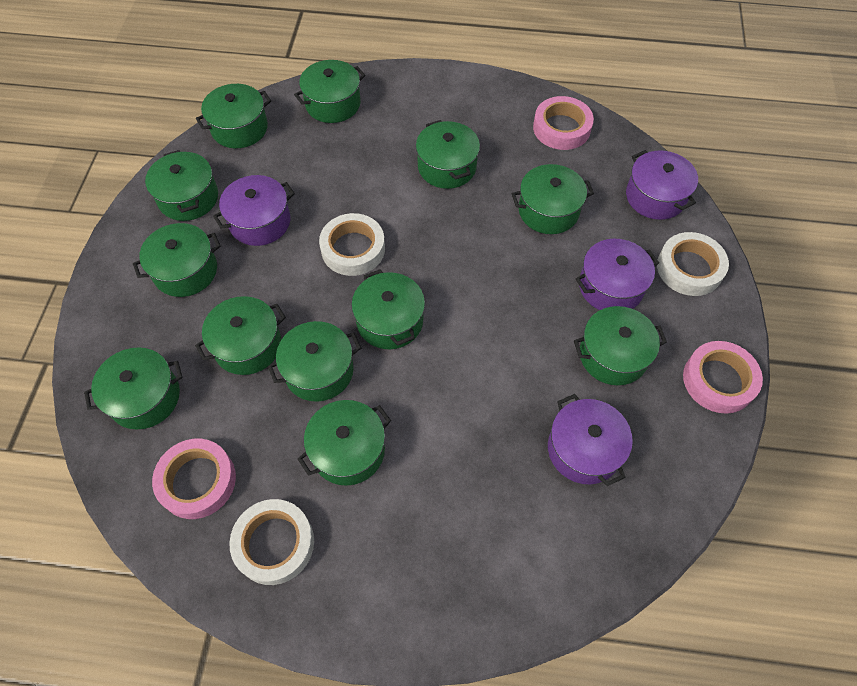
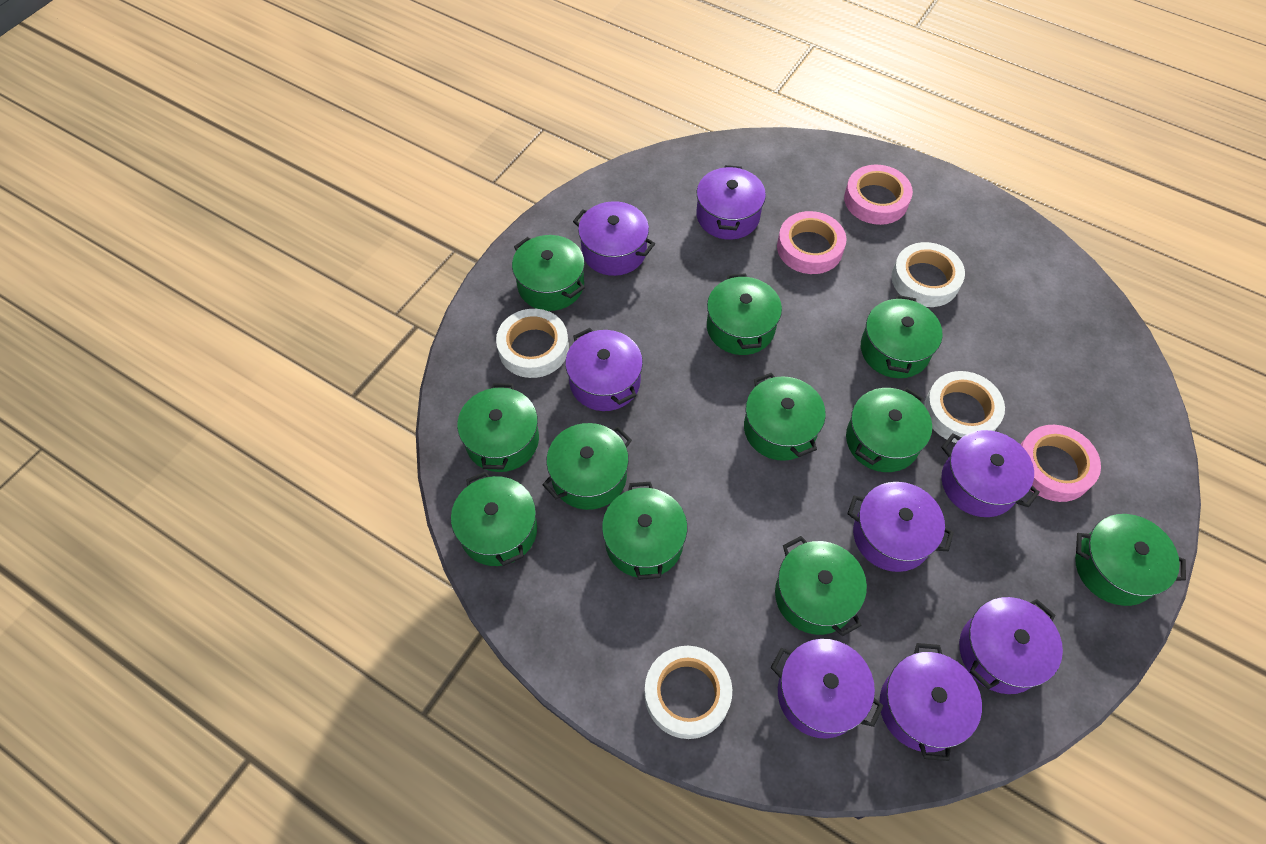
green pot: 12 -> 11
purple pot: 4 -> 8
white tape: 3 -> 4

